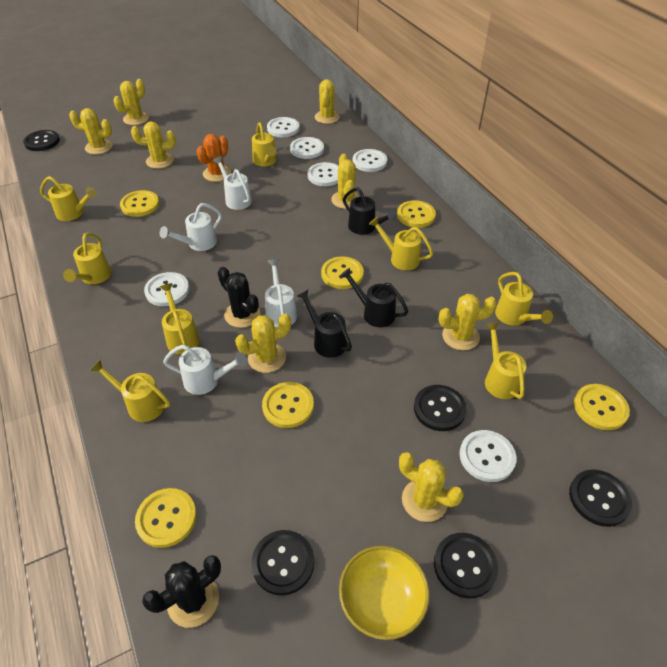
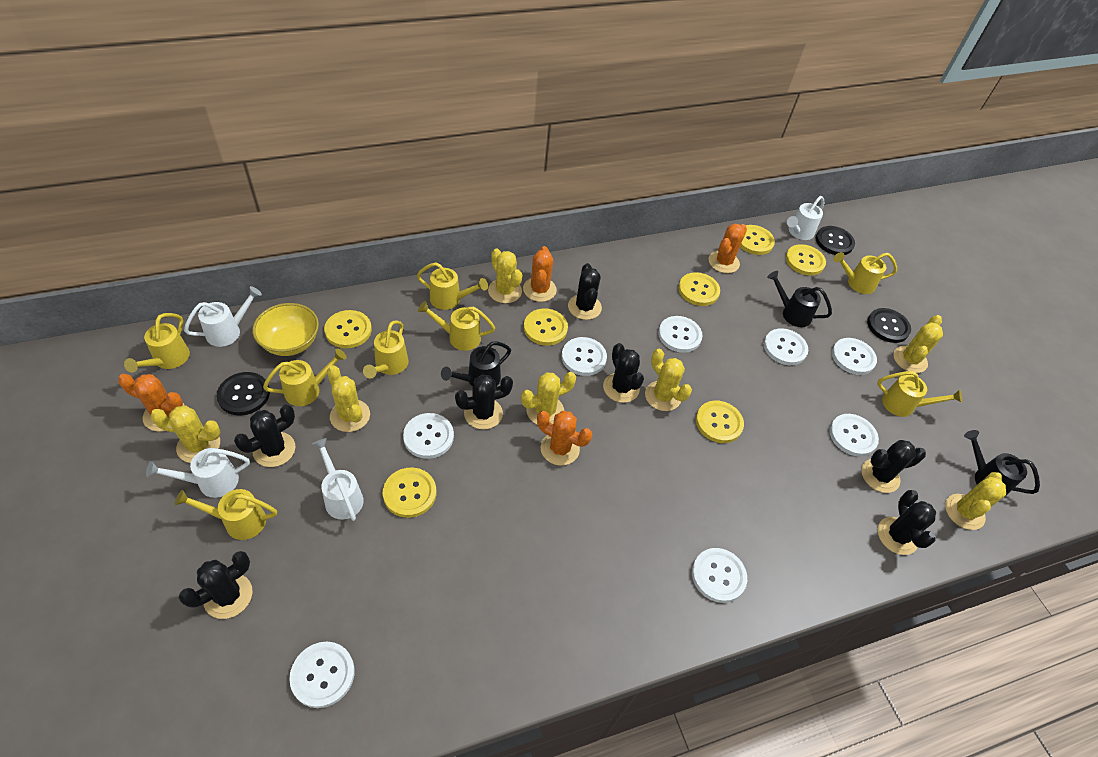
black button: 5 -> 3
black cactus: 2 -> 7
orange cactus: 1 -> 4
white button: 6 -> 8
yellow button: 6 -> 7
yellow cactus: 8 -> 7

